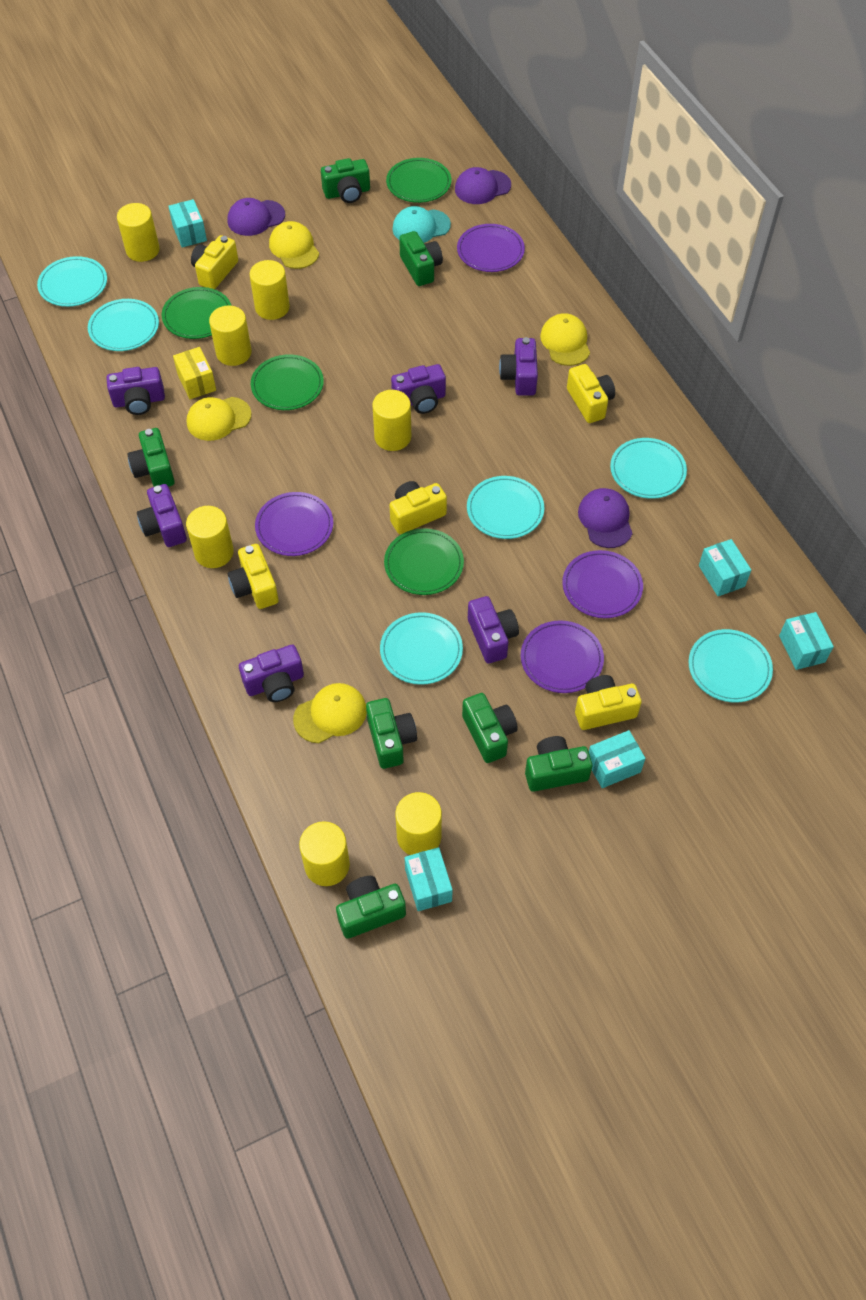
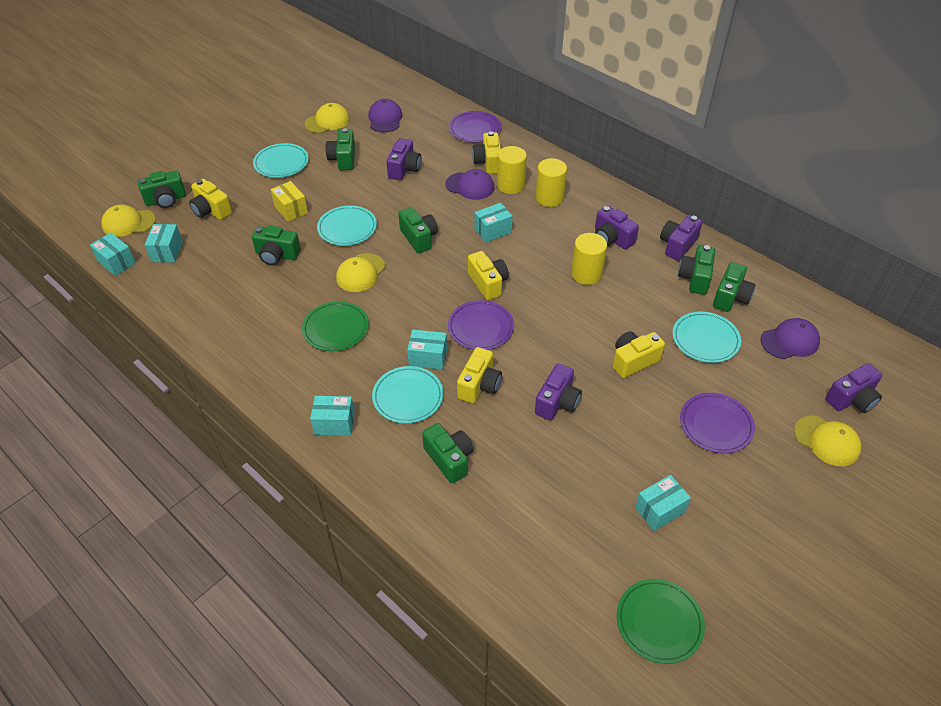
green plate: 4 -> 2
purple camera: 6 -> 5
purple plate: 4 -> 3
turquoise box: 5 -> 6
turquoise cap: 1 -> 0
turquoise plate: 6 -> 4
yellow cylinder: 7 -> 3

